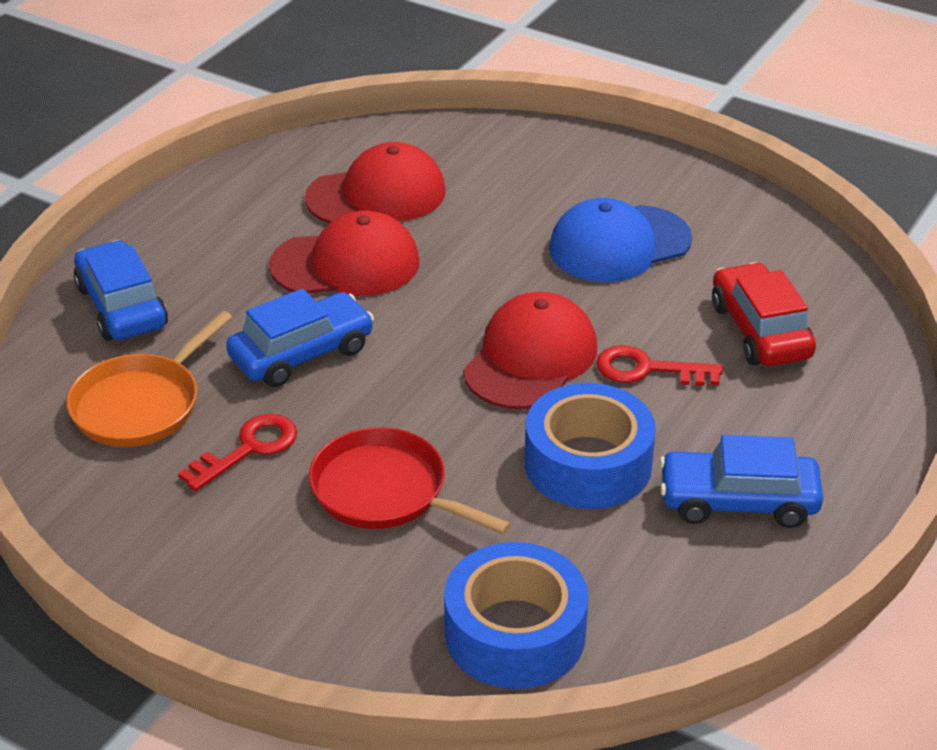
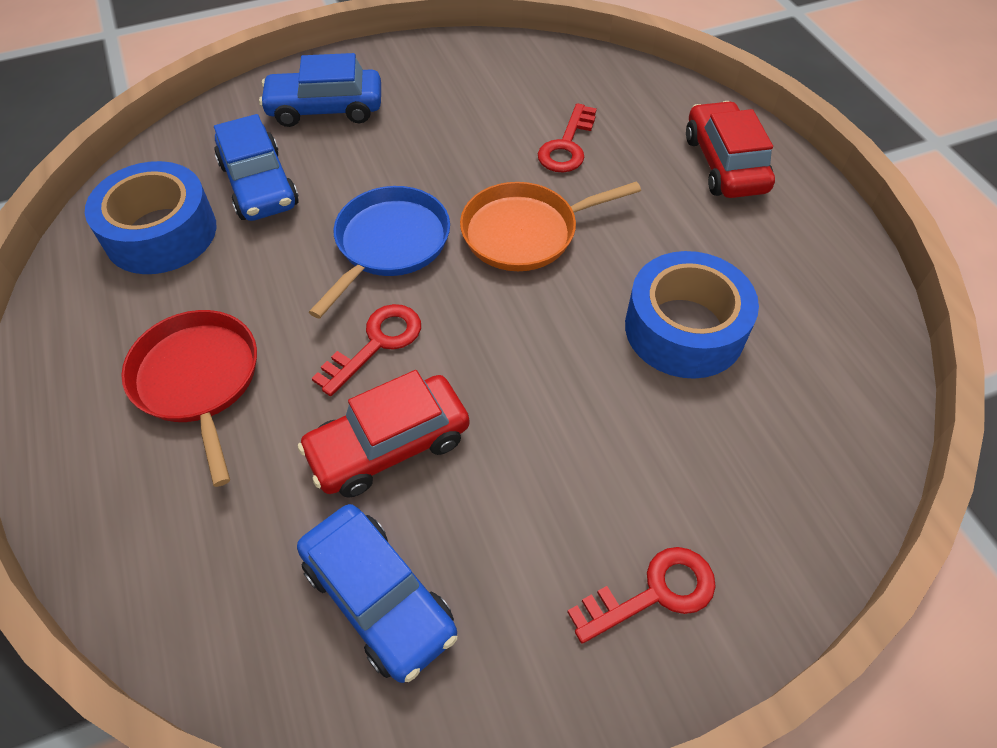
blue cap: 1 -> 0
blue pan: 0 -> 1
red cap: 3 -> 0
red car: 1 -> 2
red key: 2 -> 3

